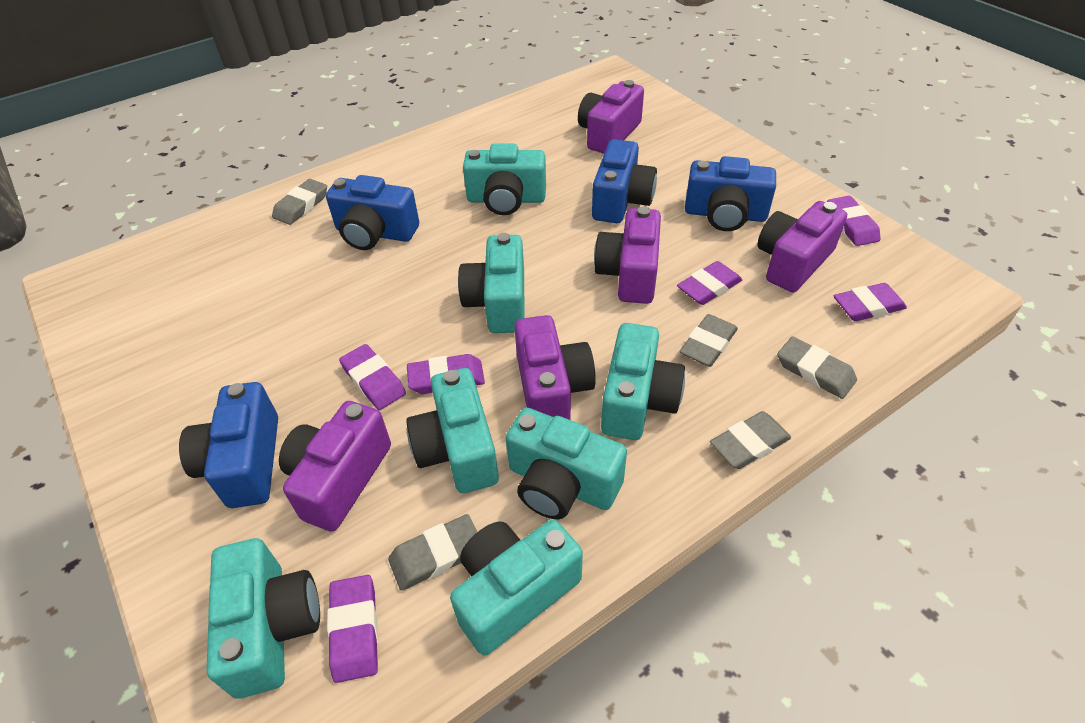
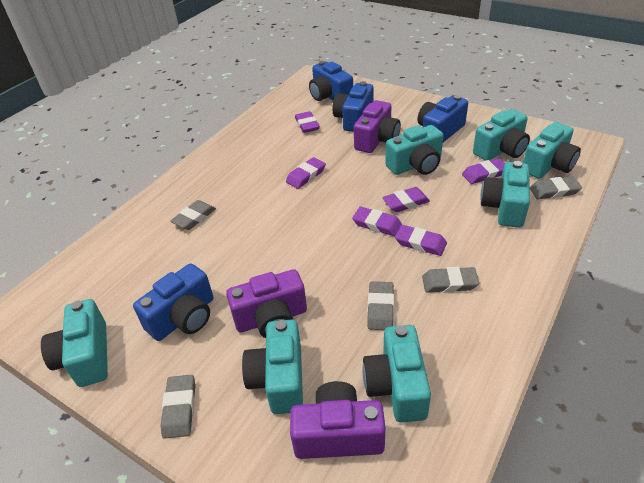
purple camera: 5 -> 3

